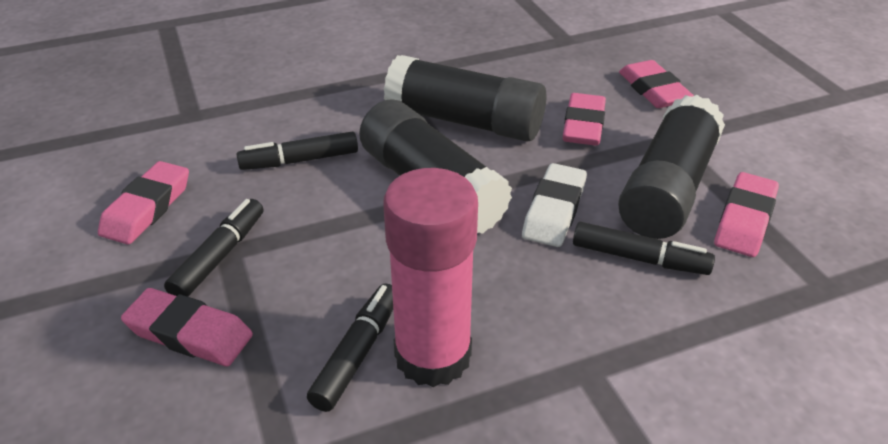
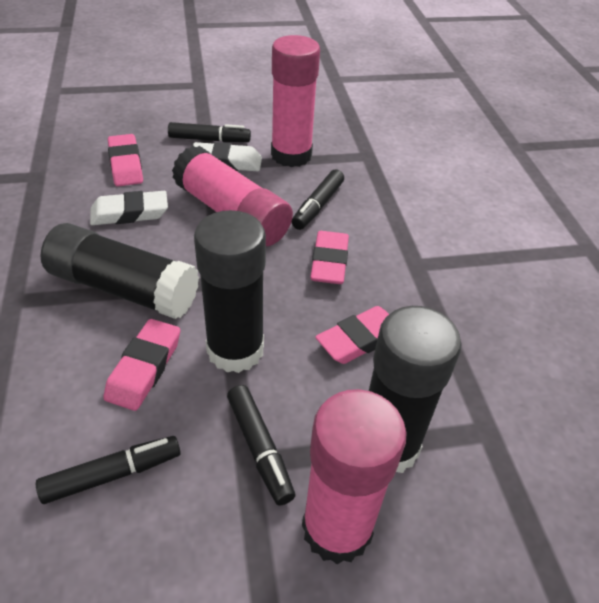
pink eraser: 5 -> 4
pink glue stick: 1 -> 3
white eraser: 1 -> 2

